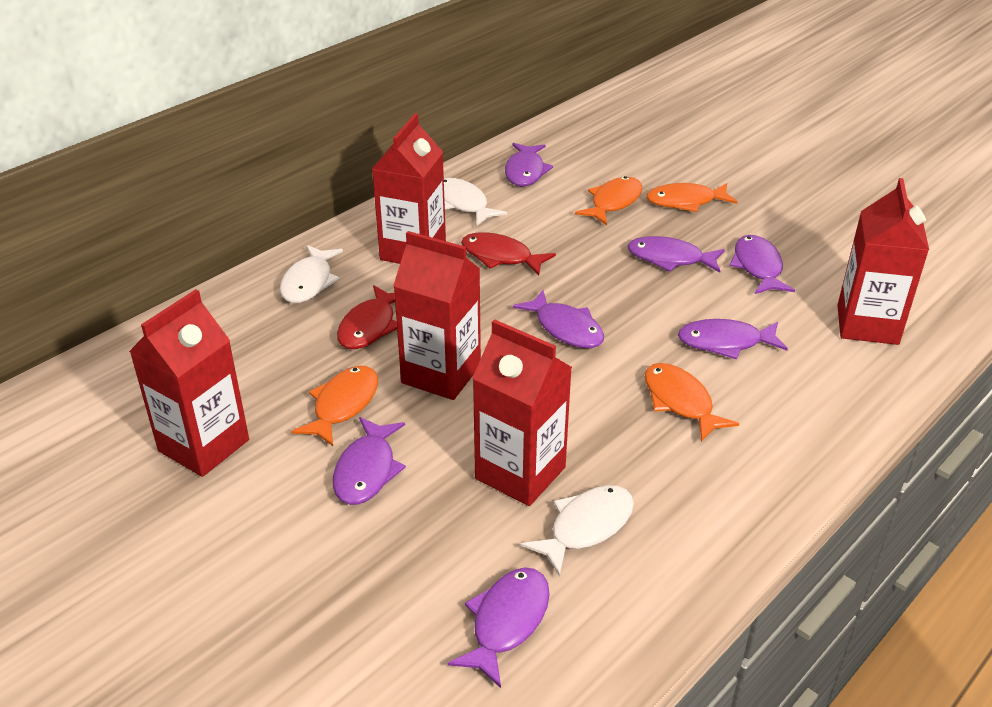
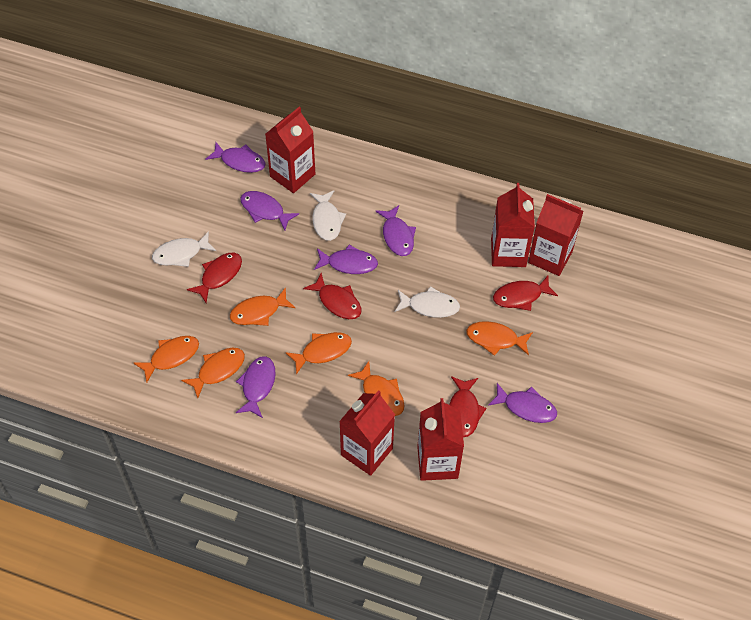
orange fish: 4 -> 6
purple fish: 7 -> 6
red fish: 2 -> 4

